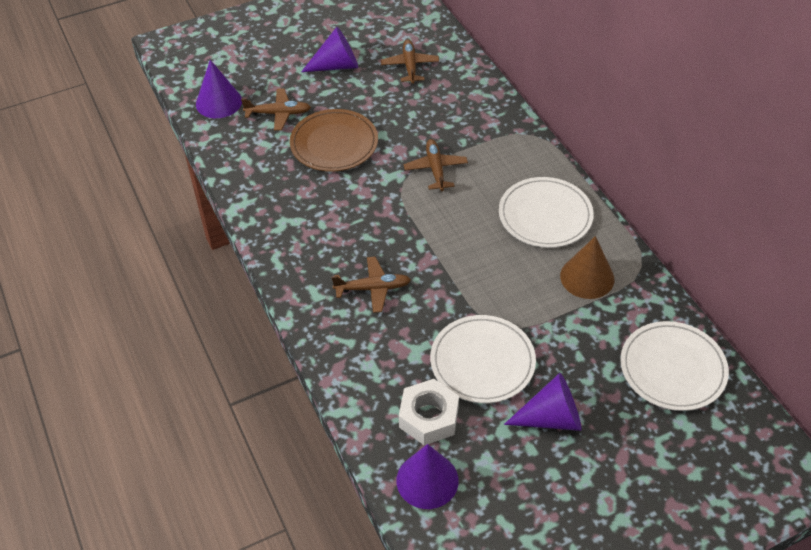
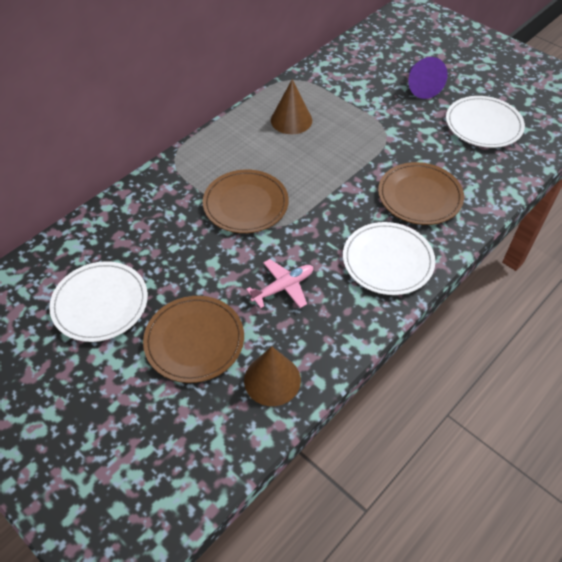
brown cone: 1 -> 2
brown plane: 4 -> 0
brown plate: 1 -> 3
pink plane: 0 -> 1
purple cone: 4 -> 1
white nut: 1 -> 0

